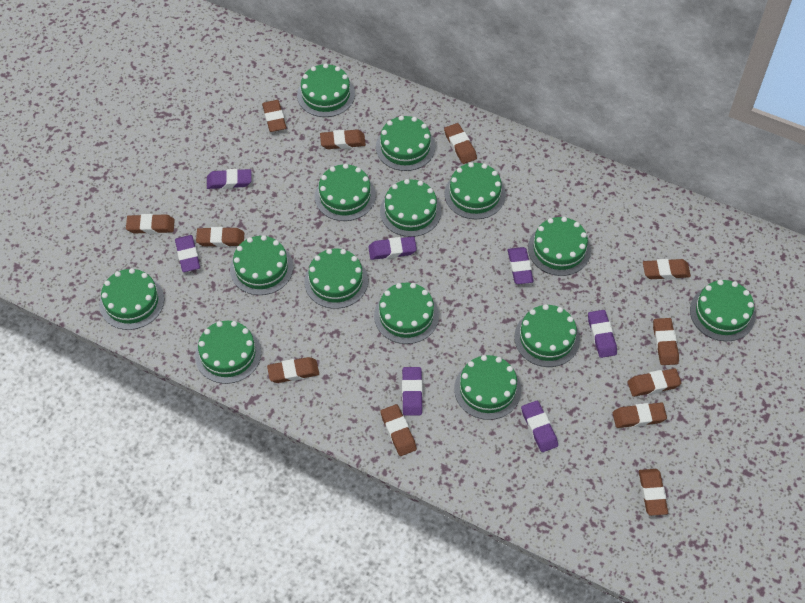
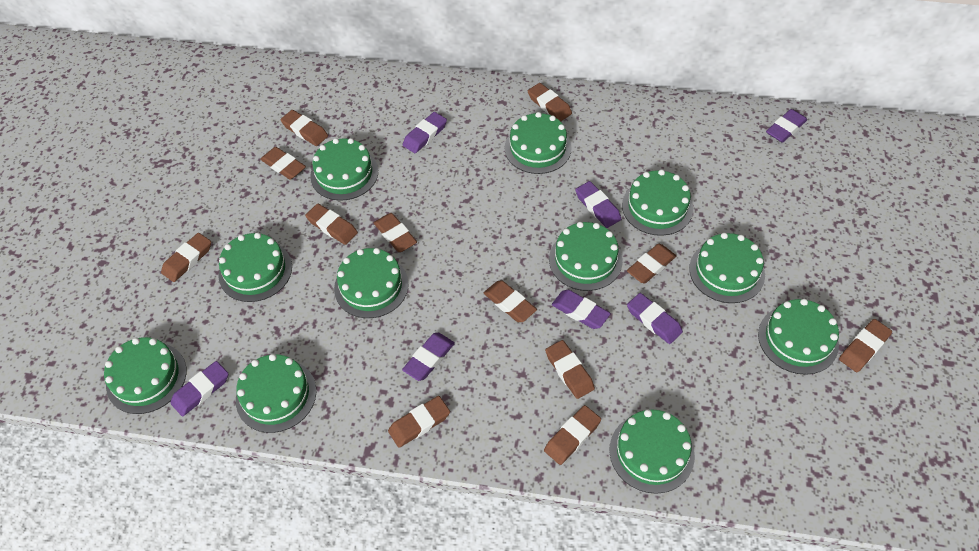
green cake: 14 -> 11

